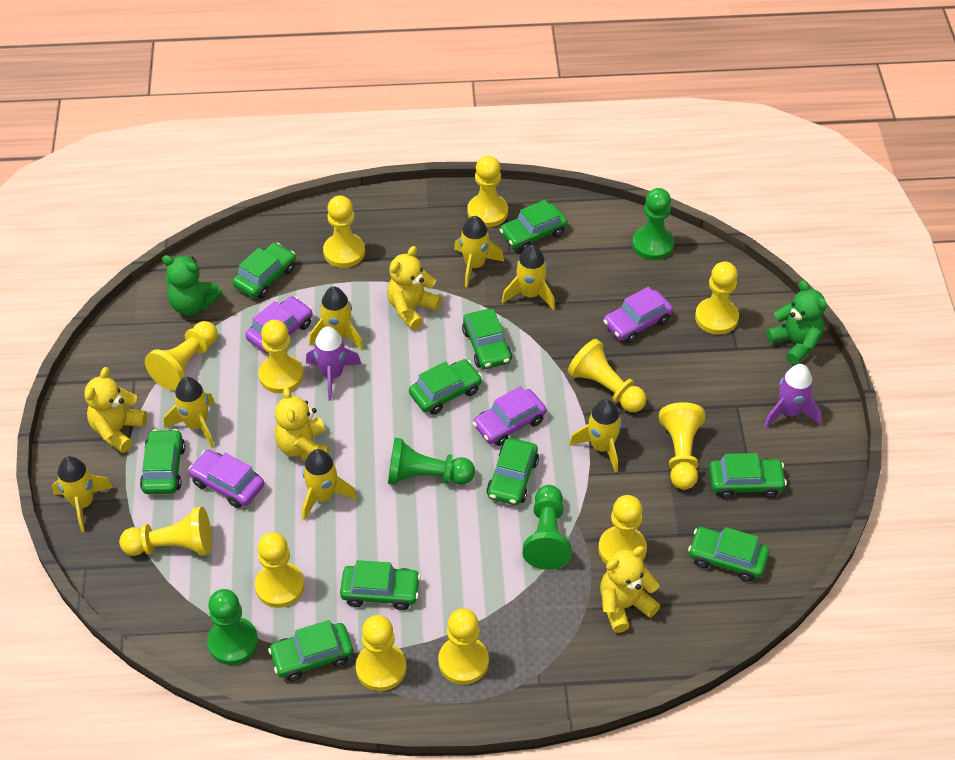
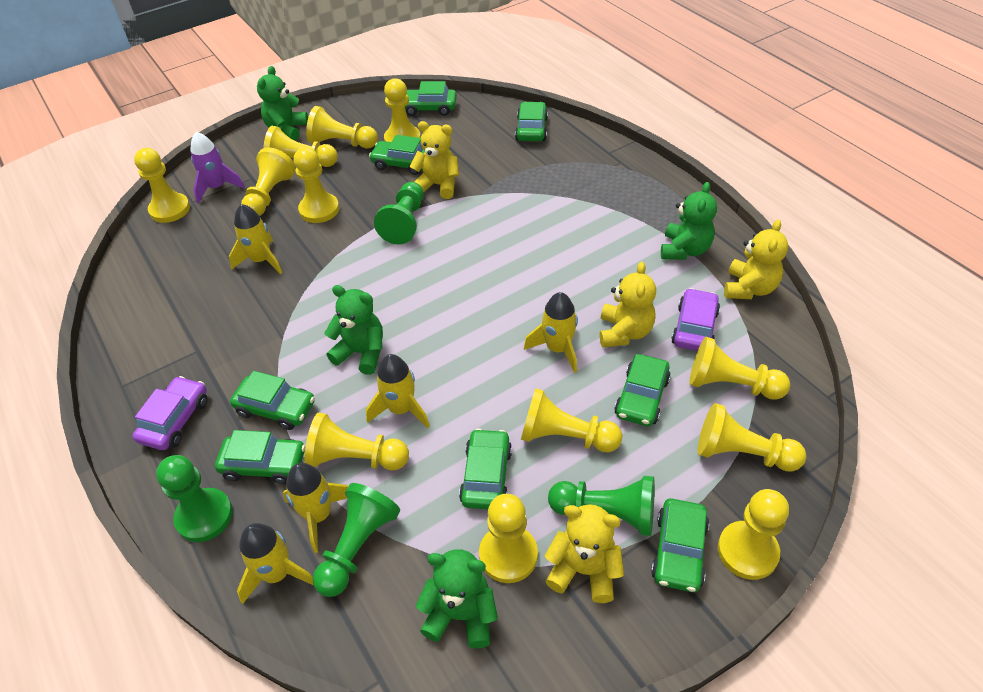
green car: 10 -> 8
green teddy bear: 2 -> 4
purple car: 4 -> 2
purple rocket: 2 -> 1
yellow rocket: 7 -> 5

